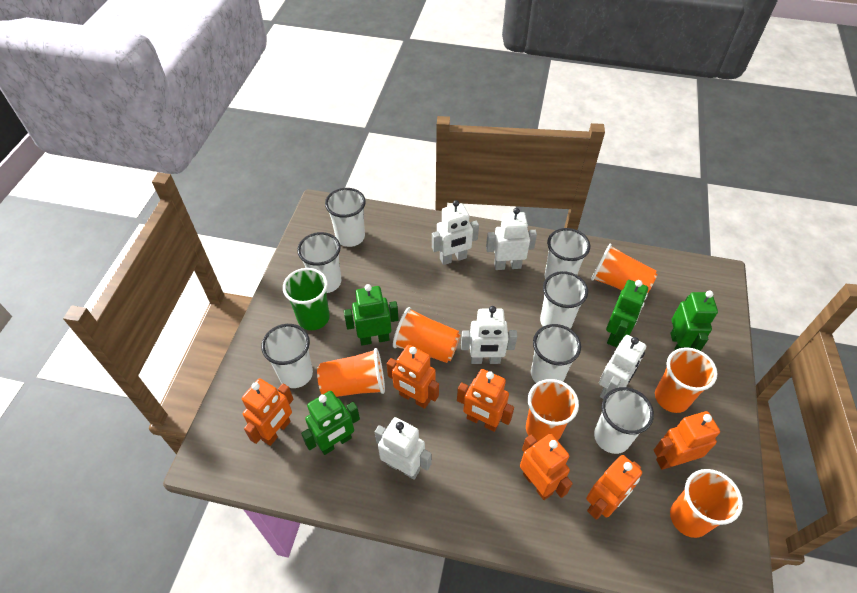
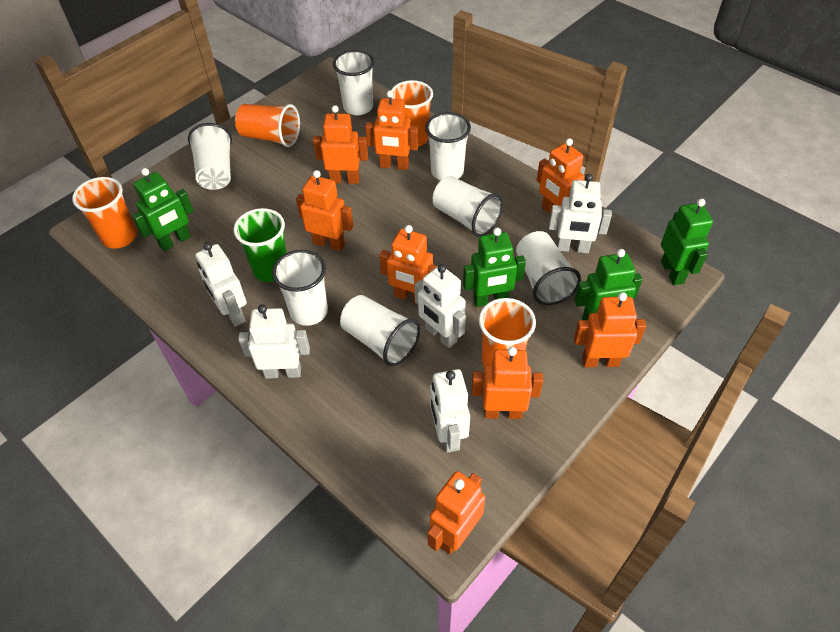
orange cup: 6 -> 4
orange robot: 6 -> 8

